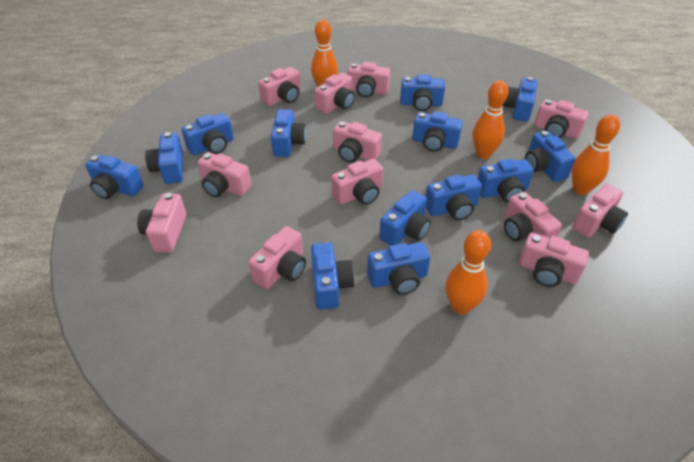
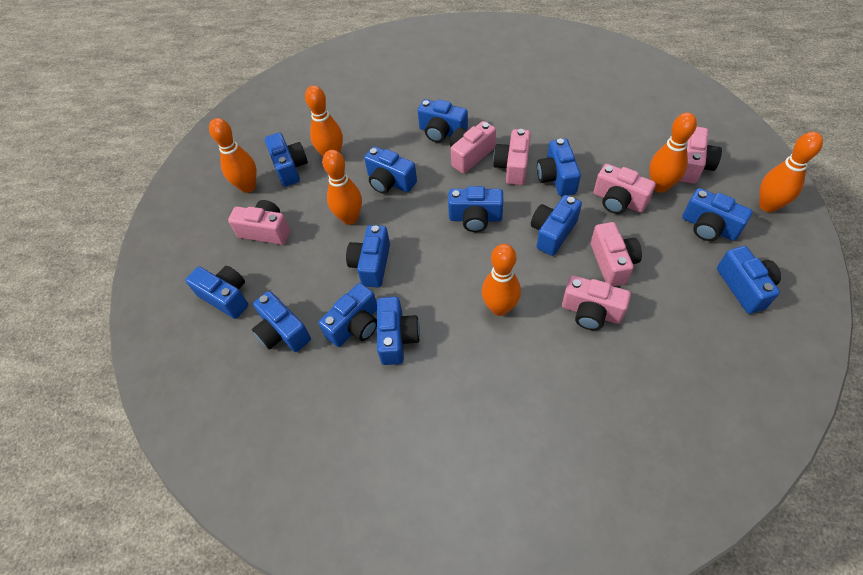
orange bowling pin: 4 -> 6
pink camera: 12 -> 7

